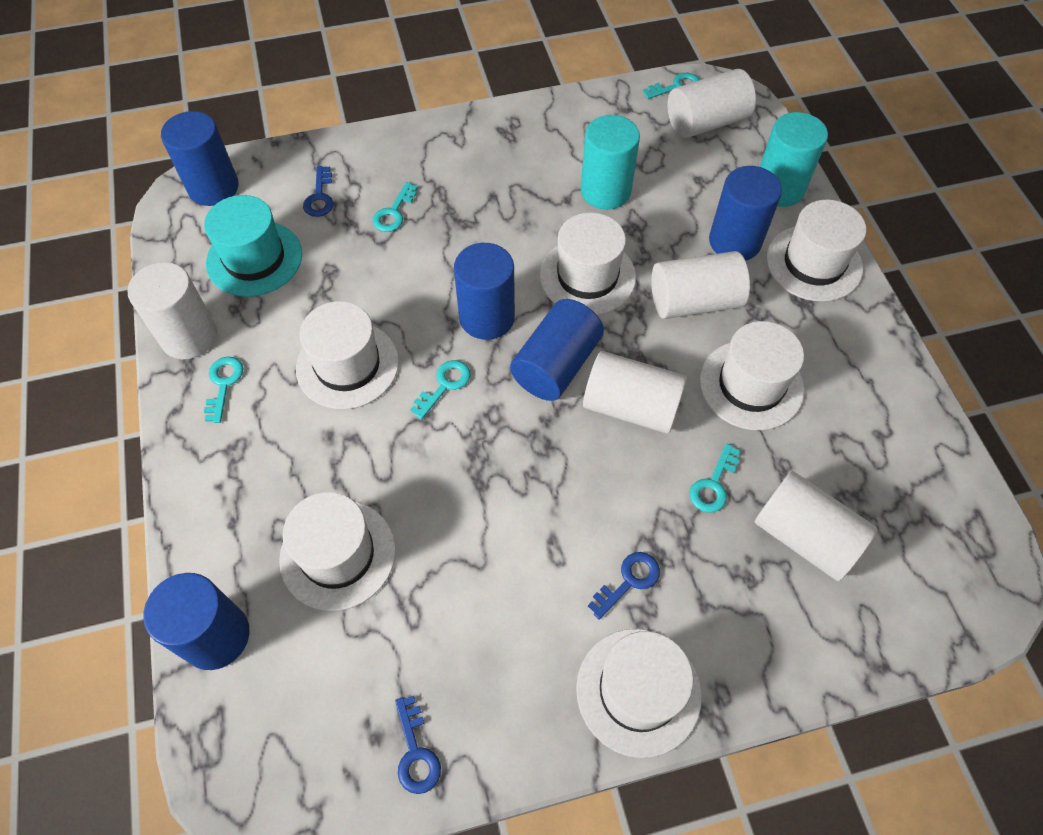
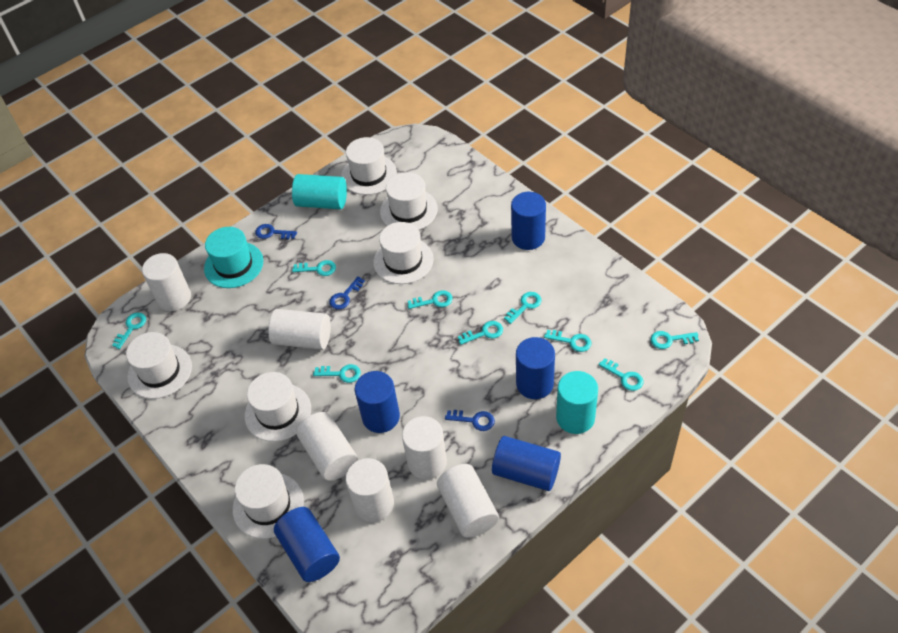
turquoise key: 5 -> 9
white cylinder: 5 -> 6

